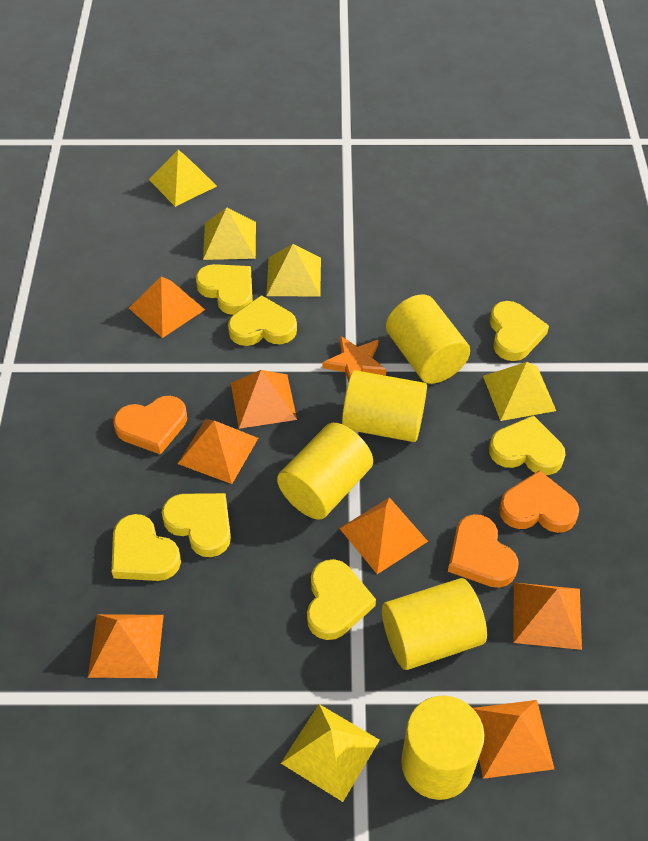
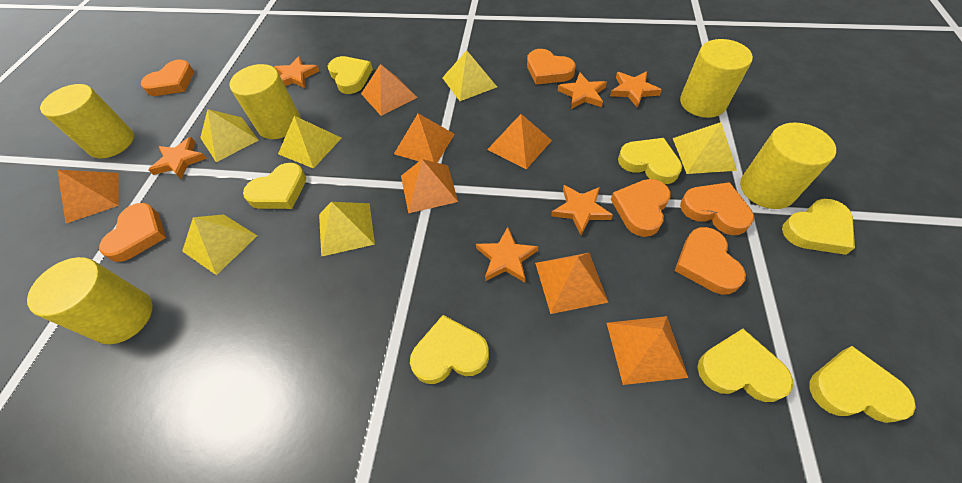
orange heart: 3 -> 6
orange star: 1 -> 6
yellow pyramid: 5 -> 6

